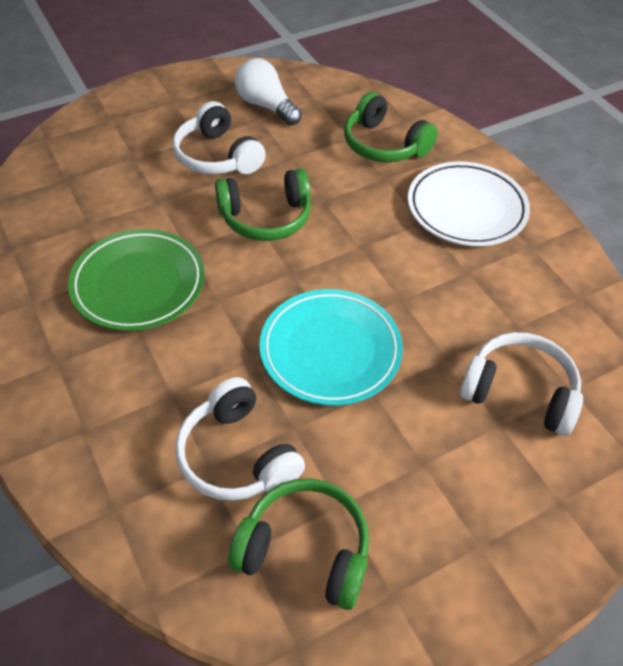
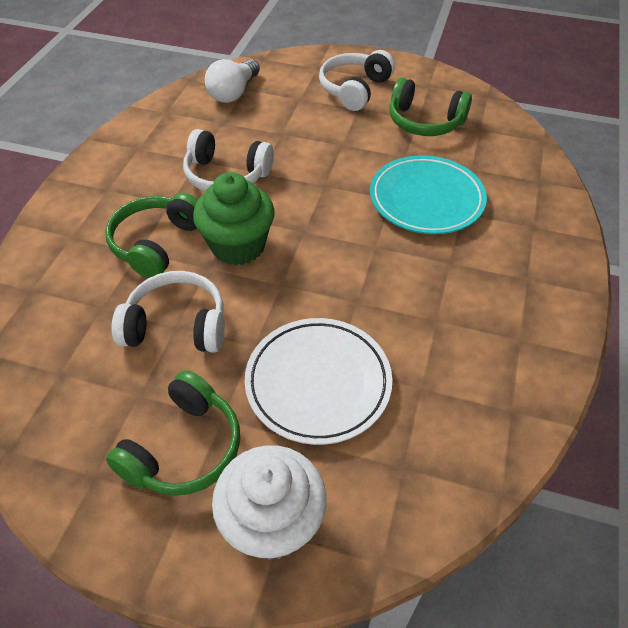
green cupcake: 0 -> 1
green plate: 1 -> 0
white cupcake: 0 -> 1

